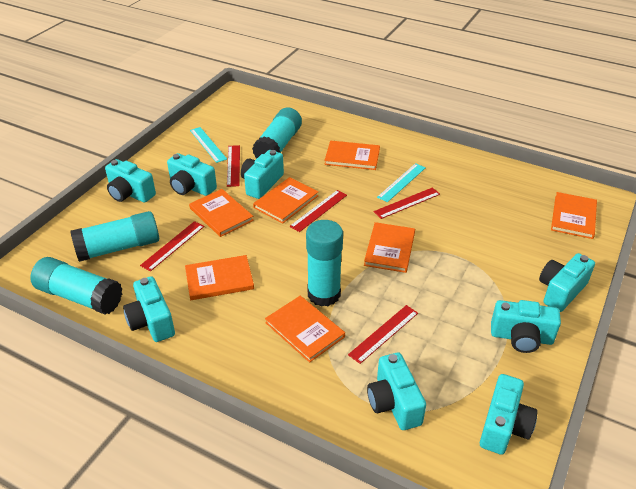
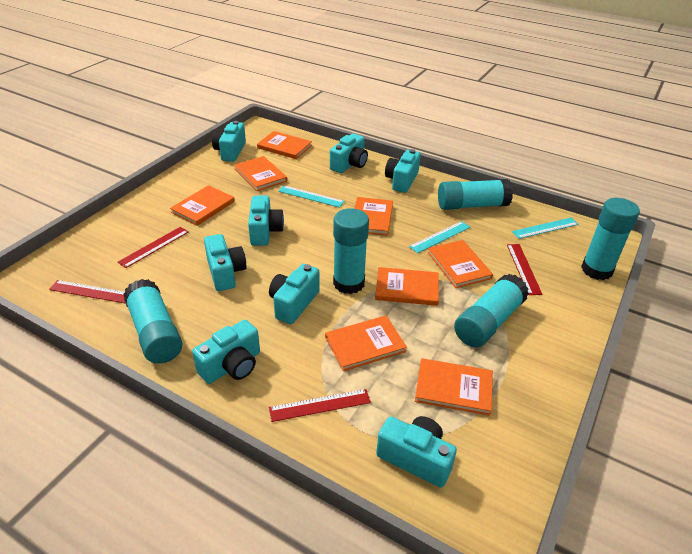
orange book: 7 -> 8
red ruler: 5 -> 4
turquoise glue stick: 4 -> 5
turquoise ruler: 2 -> 3

